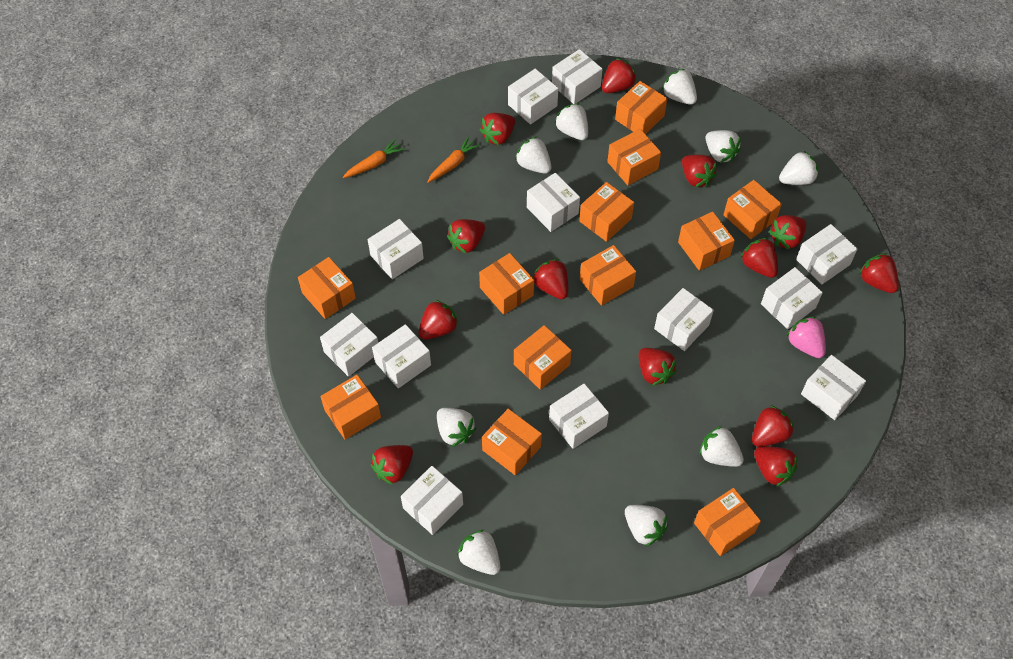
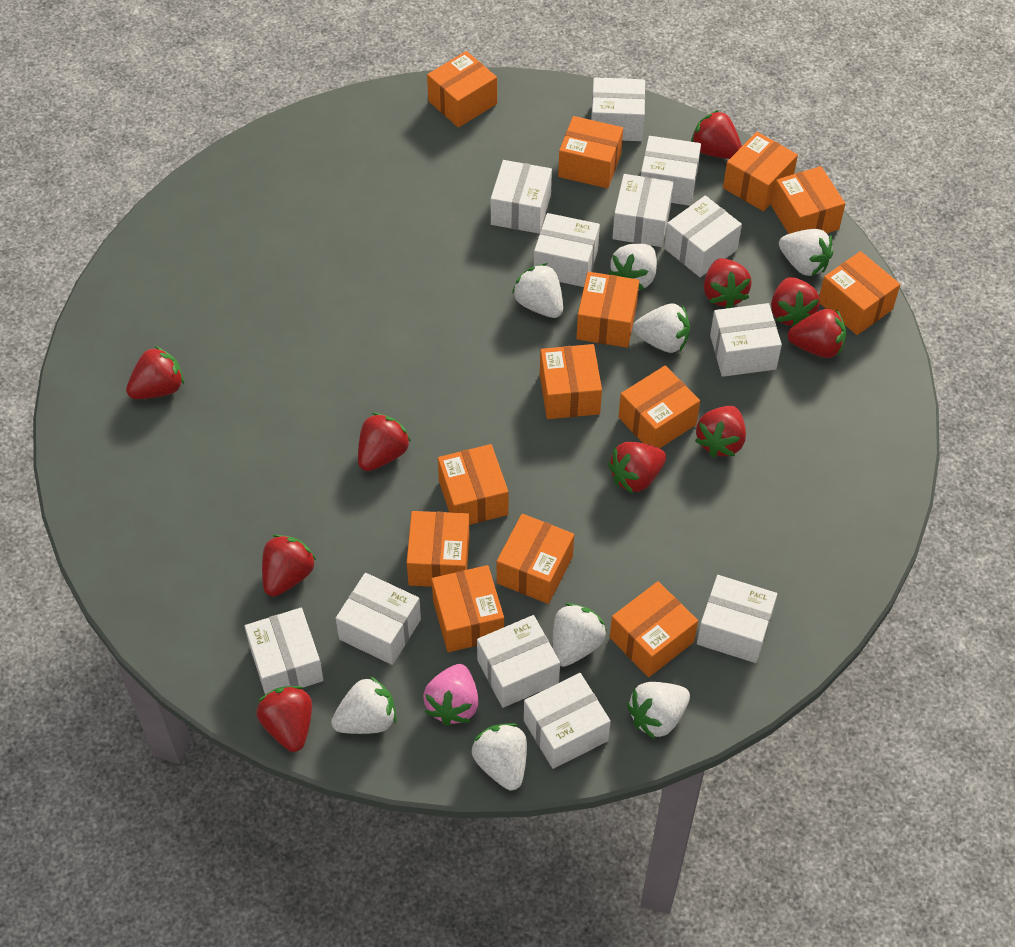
orange box: 12 -> 13
orange carrot: 2 -> 0
red strawberry: 13 -> 10
white strawberry: 9 -> 8

